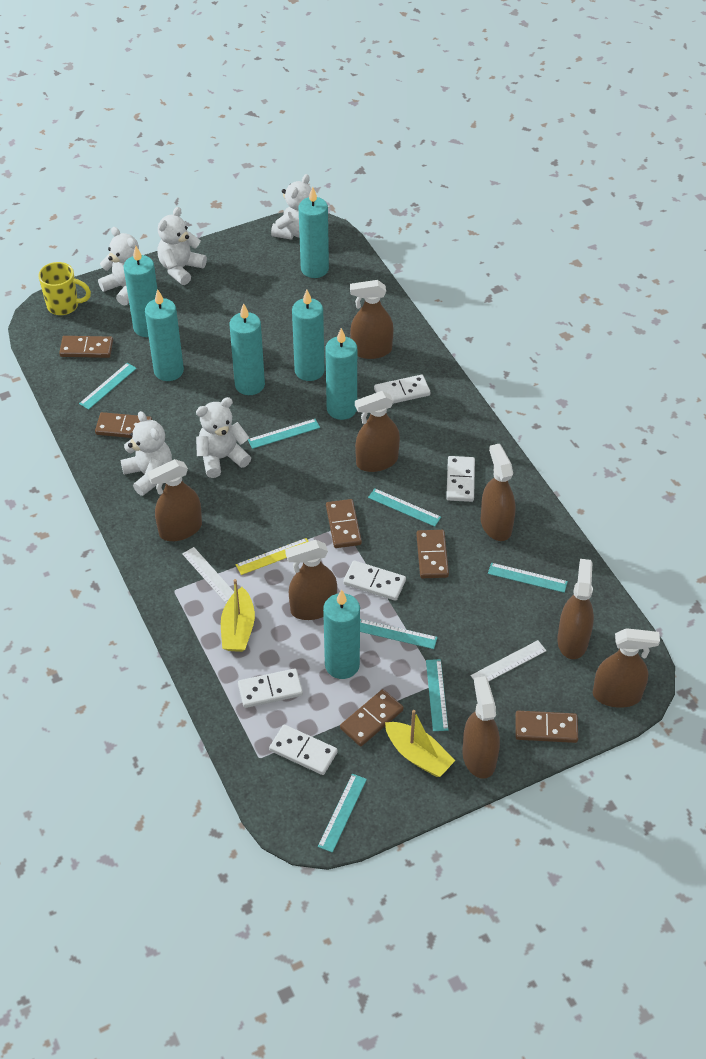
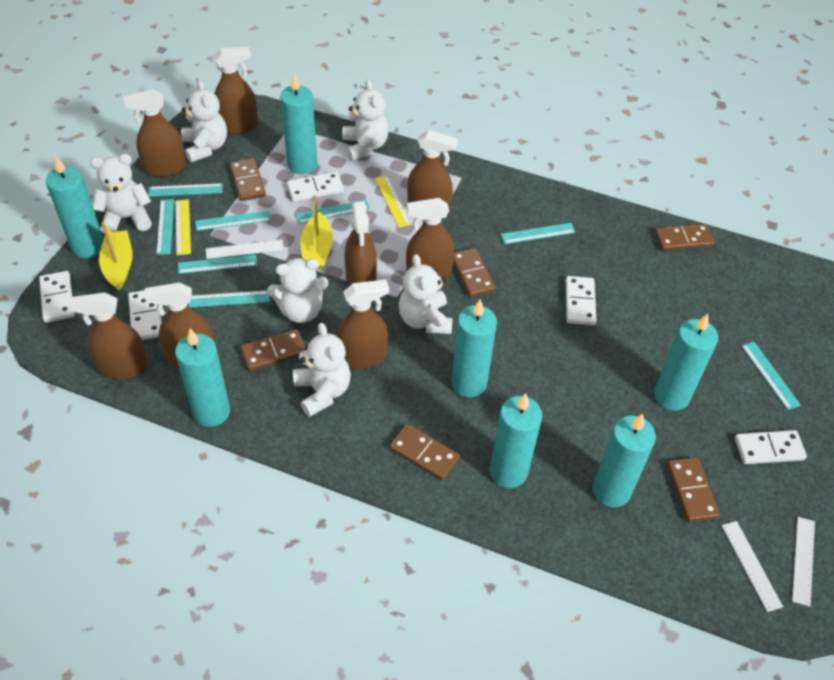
turquoise ruler: 7 -> 8
white ruler: 2 -> 3
white teddy bear: 5 -> 6
yellow mug: 1 -> 0
yellow ruler: 1 -> 2

